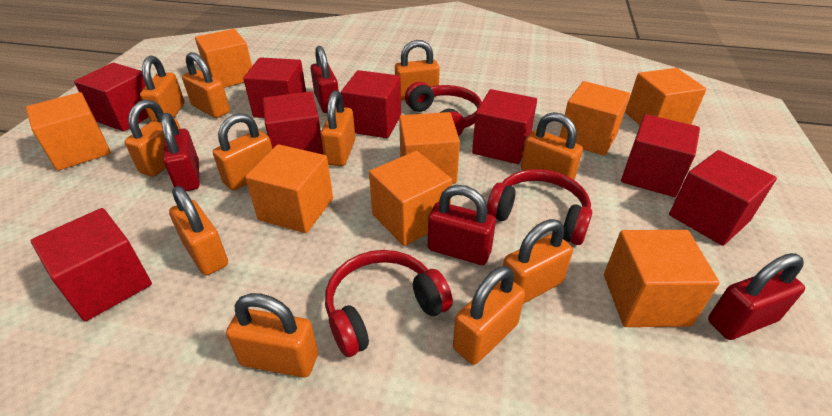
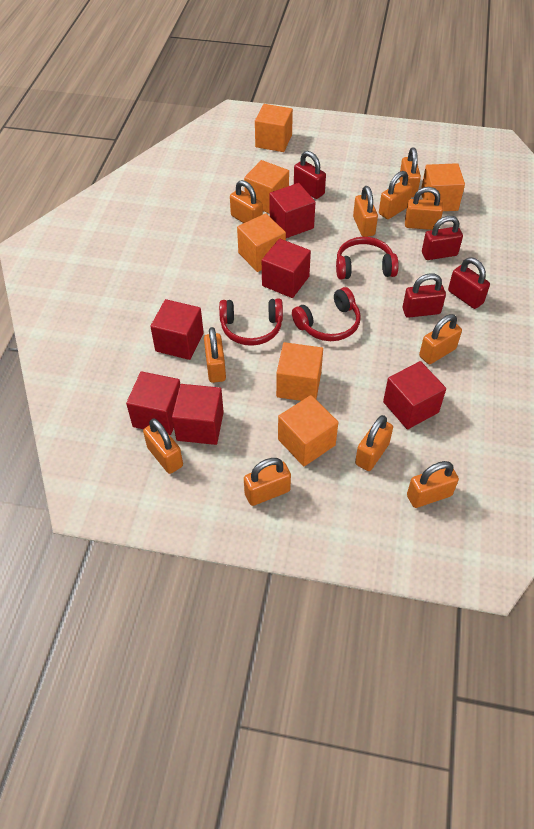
orange cube: 8 -> 6
red cube: 8 -> 6

